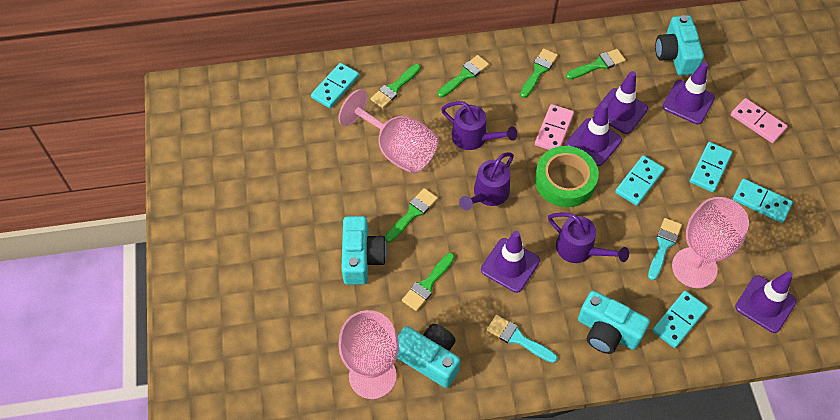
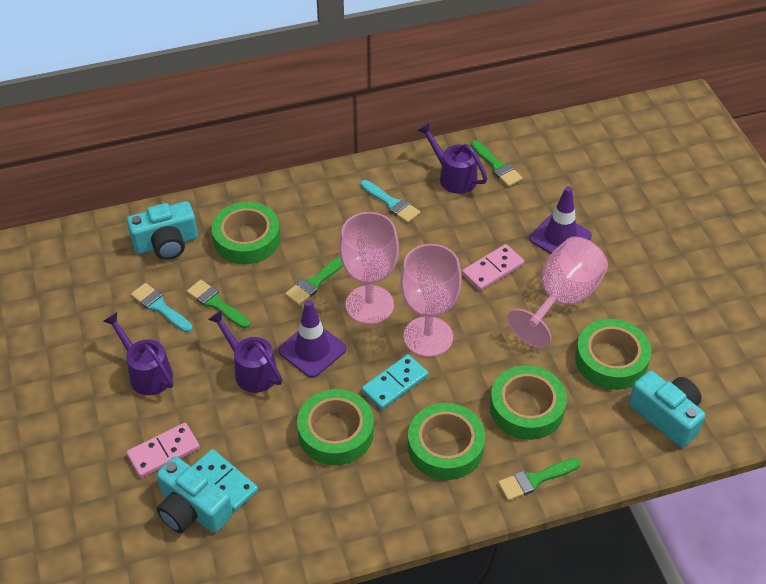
green brush: 6 -> 4
green tape: 1 -> 5
purple traffic cone: 5 -> 2
turquoise camera: 4 -> 3
turquoise domino: 5 -> 2

